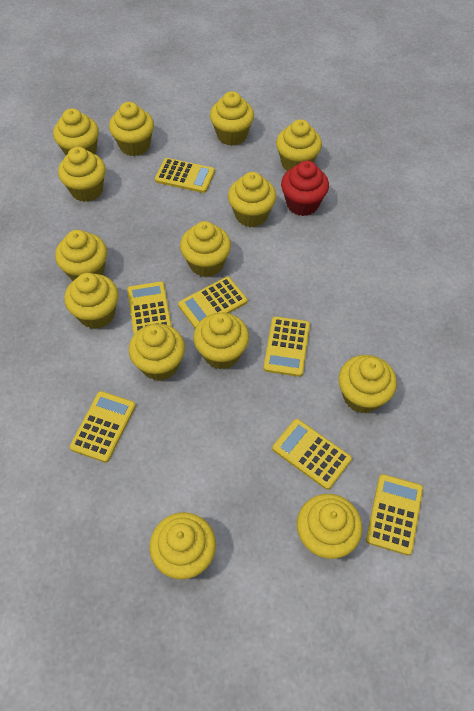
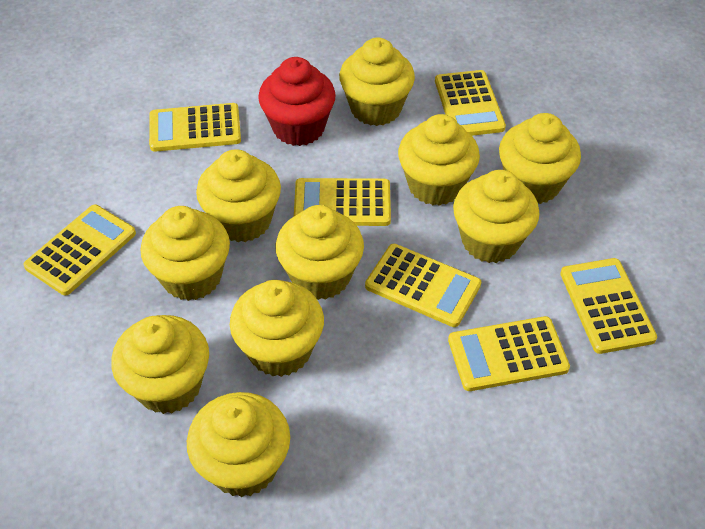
yellow cupcake: 14 -> 10

